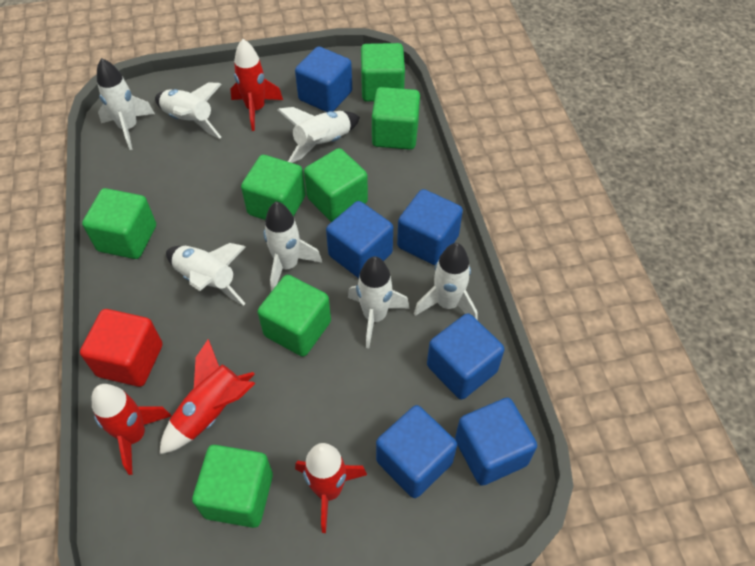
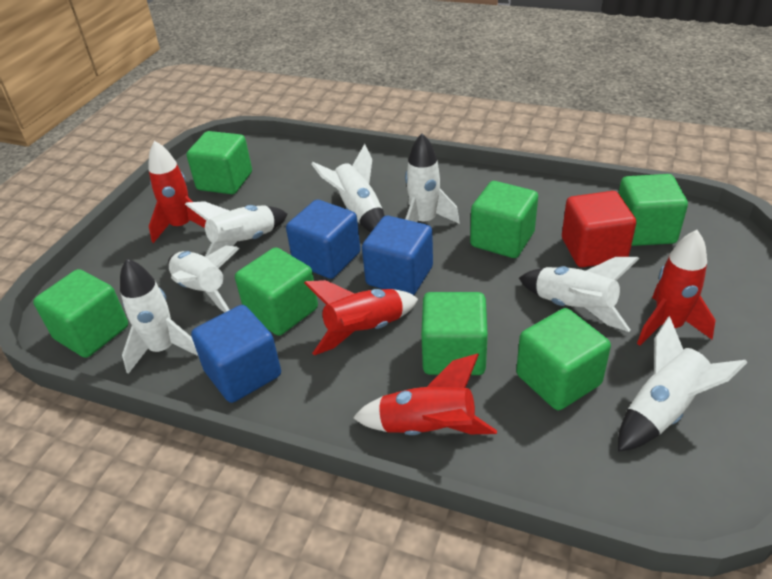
blue cube: 6 -> 3

